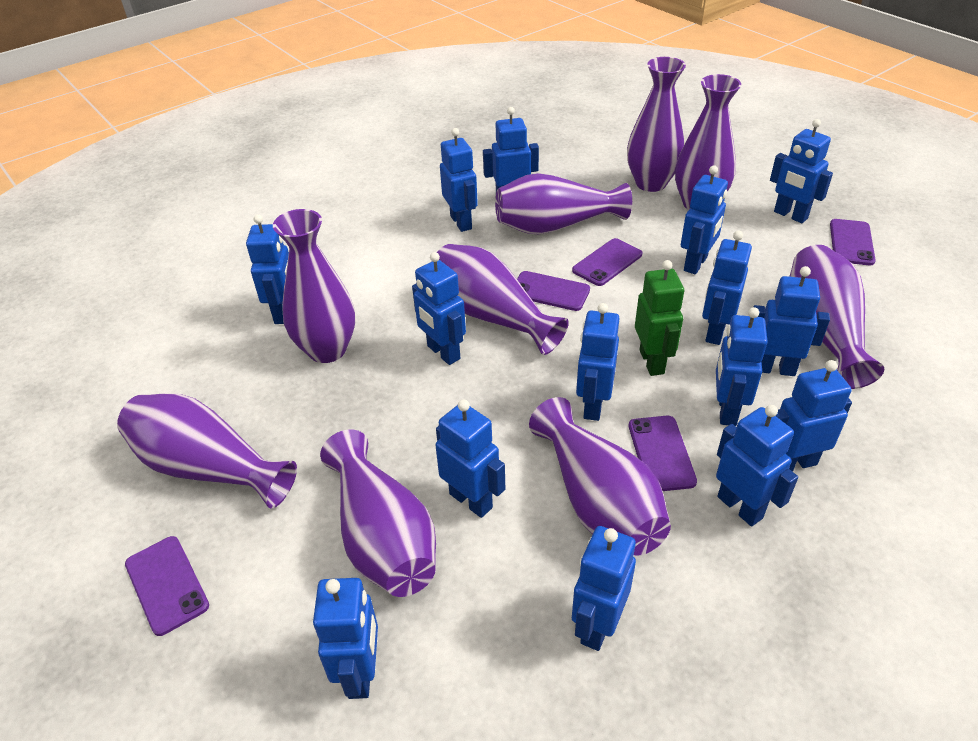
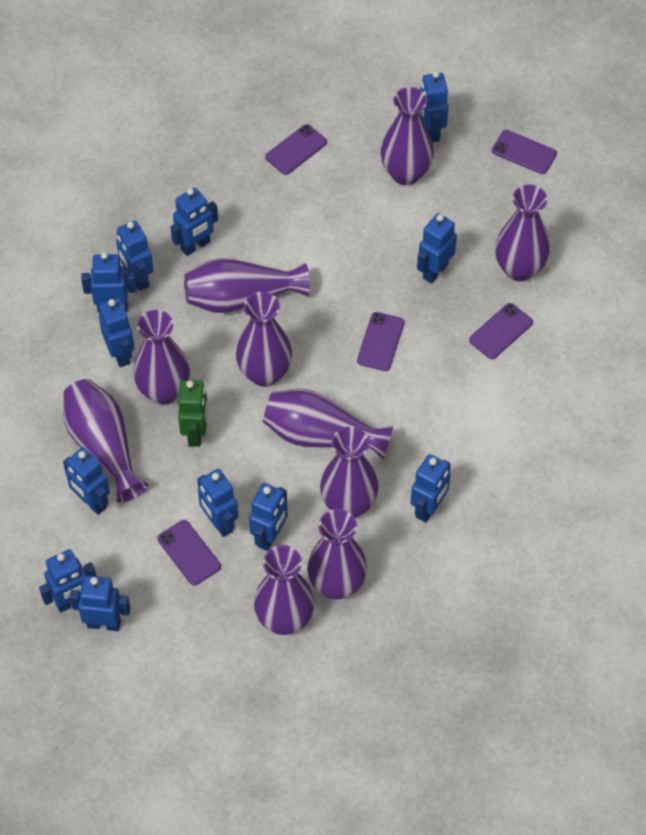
blue robot: 15 -> 12
purple vase: 9 -> 10

